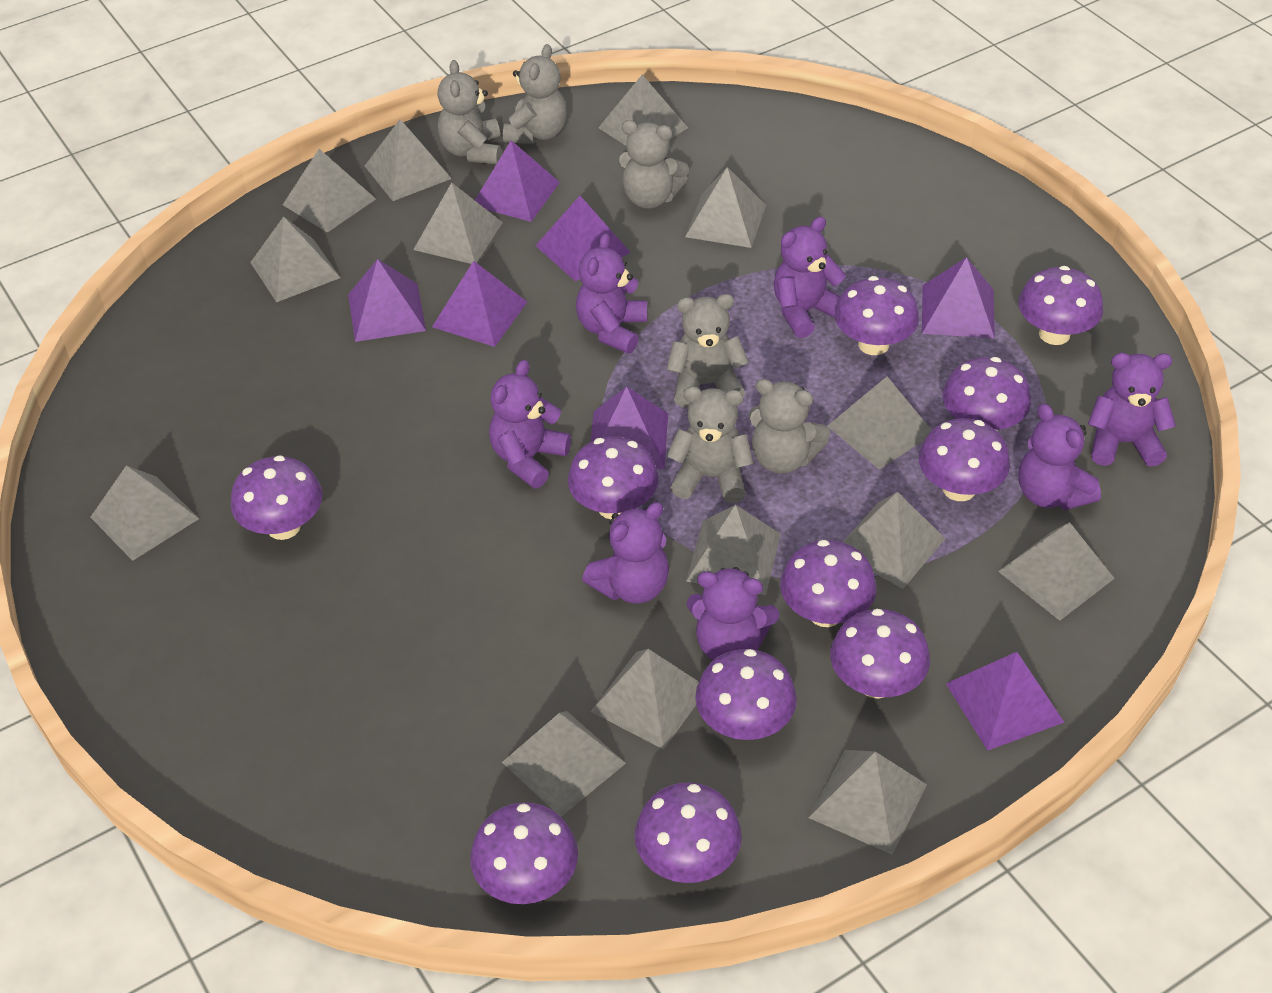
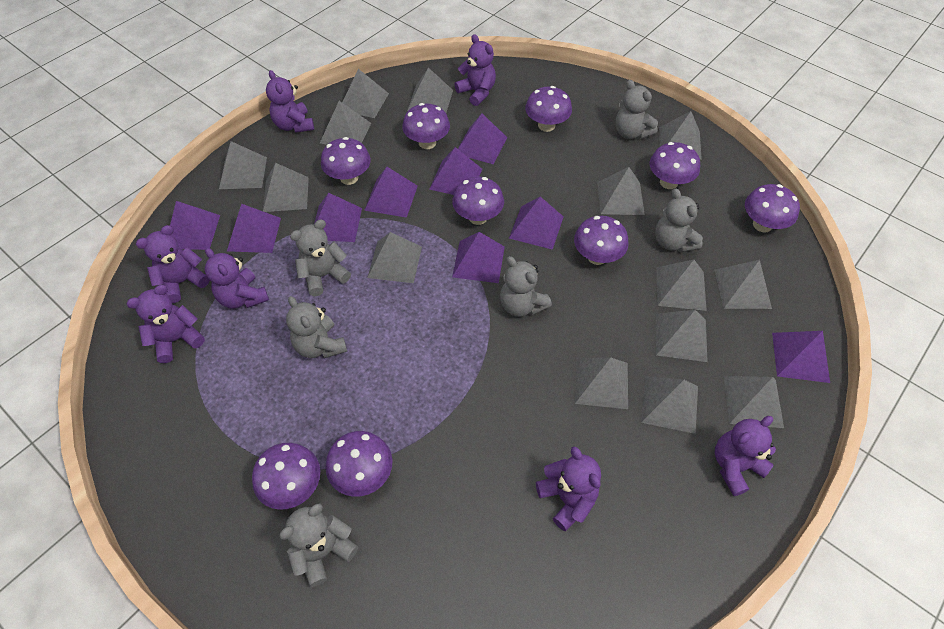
purple mushroom: 11 -> 9
purple pyramid: 7 -> 9

